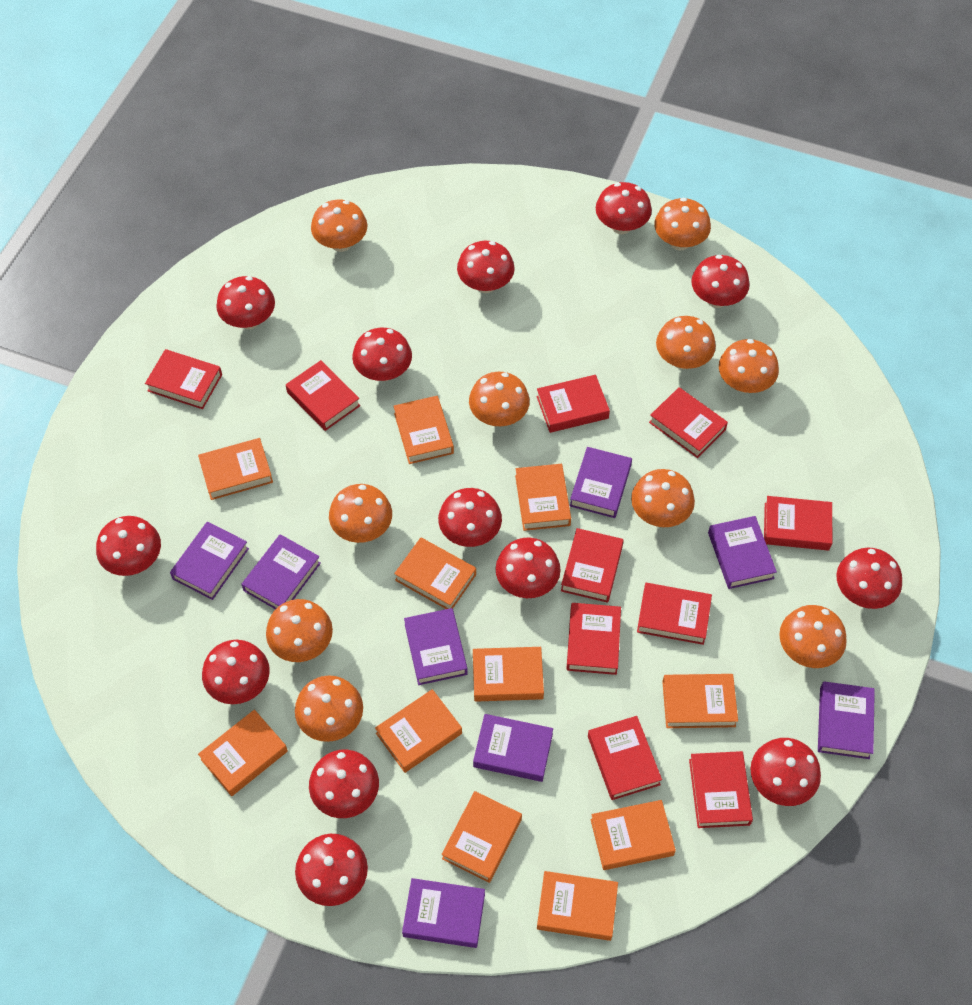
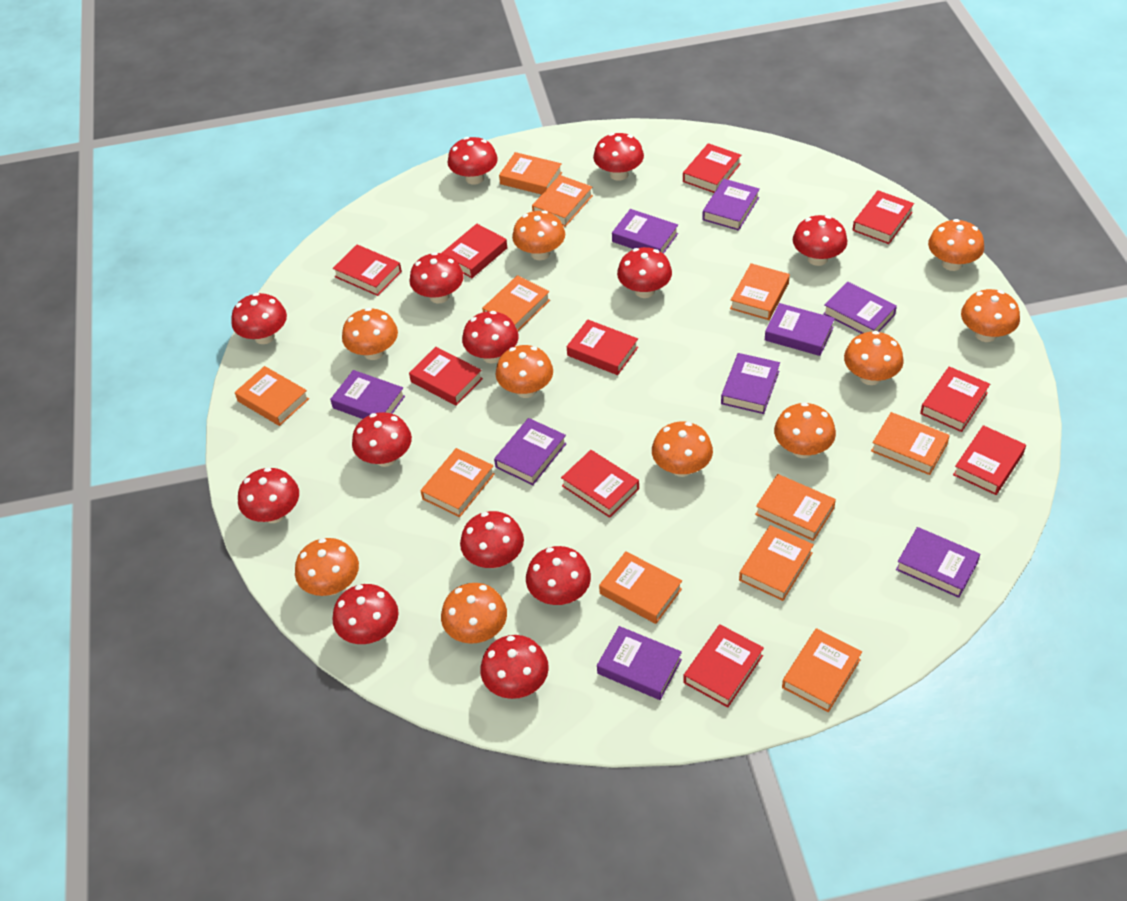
purple book: 8 -> 9

